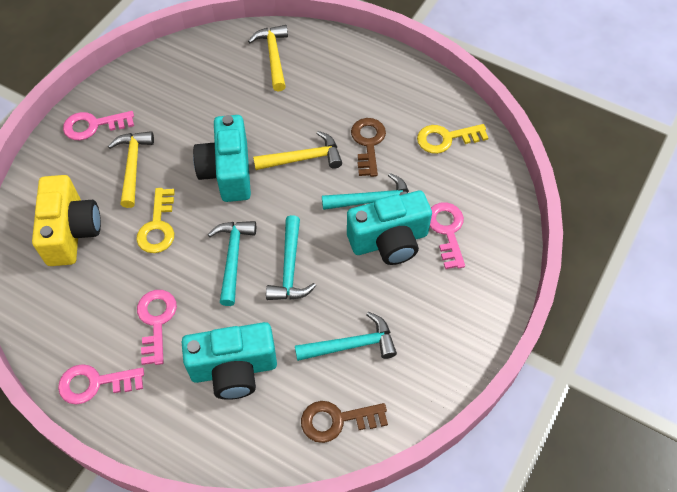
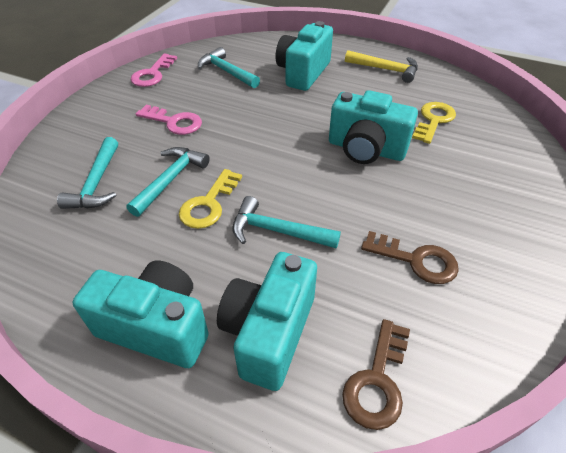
pink key: 4 -> 2
turquoise camera: 3 -> 4
yellow camera: 1 -> 0
yellow hammer: 3 -> 1

